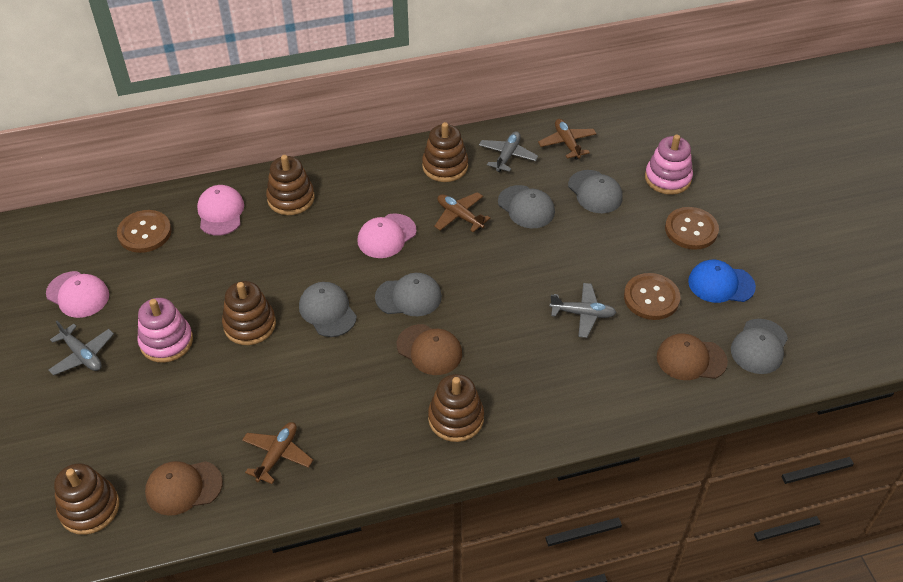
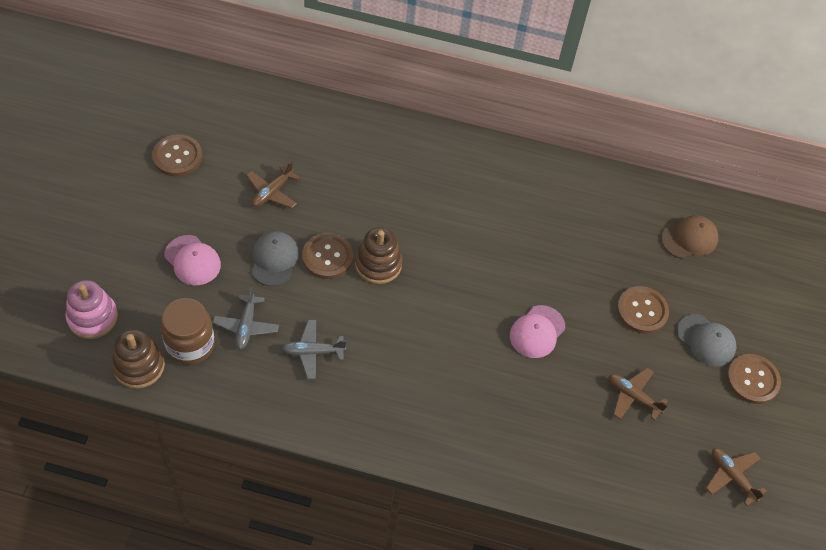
blue cap: 1 -> 0
brown button: 3 -> 4
brown cap: 3 -> 1
brown jar: 0 -> 1
brown stacking toy: 5 -> 2
grey cap: 5 -> 2
grey plane: 3 -> 2
pink cap: 3 -> 2
pink stacking toy: 2 -> 1

